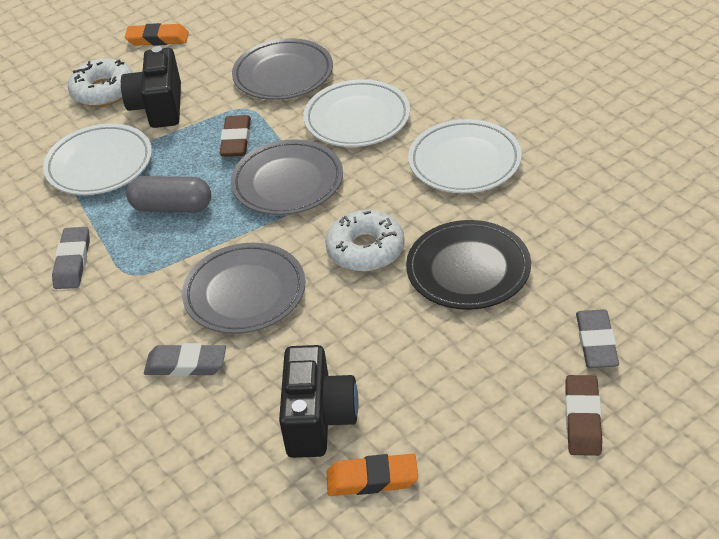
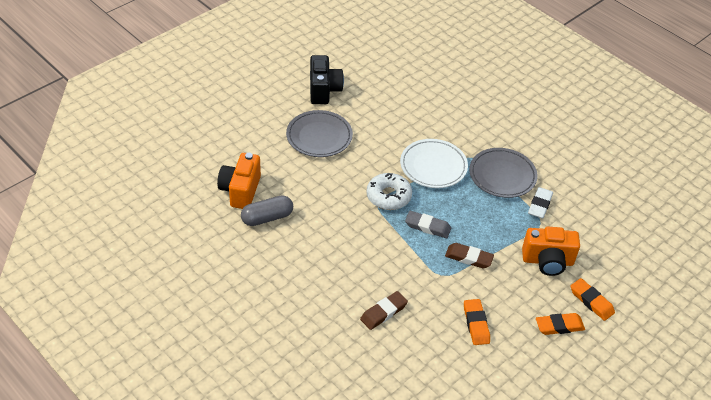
black camera: 2 -> 1
black plate: 1 -> 0
grey eraser: 3 -> 1
grey plate: 3 -> 2
orange camera: 0 -> 2
orange eraser: 2 -> 3
white donut: 2 -> 1
white eraser: 0 -> 1
white plate: 3 -> 1

